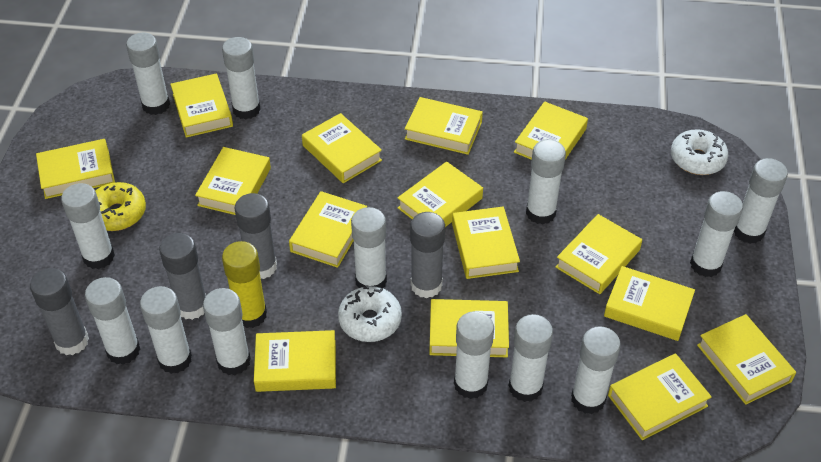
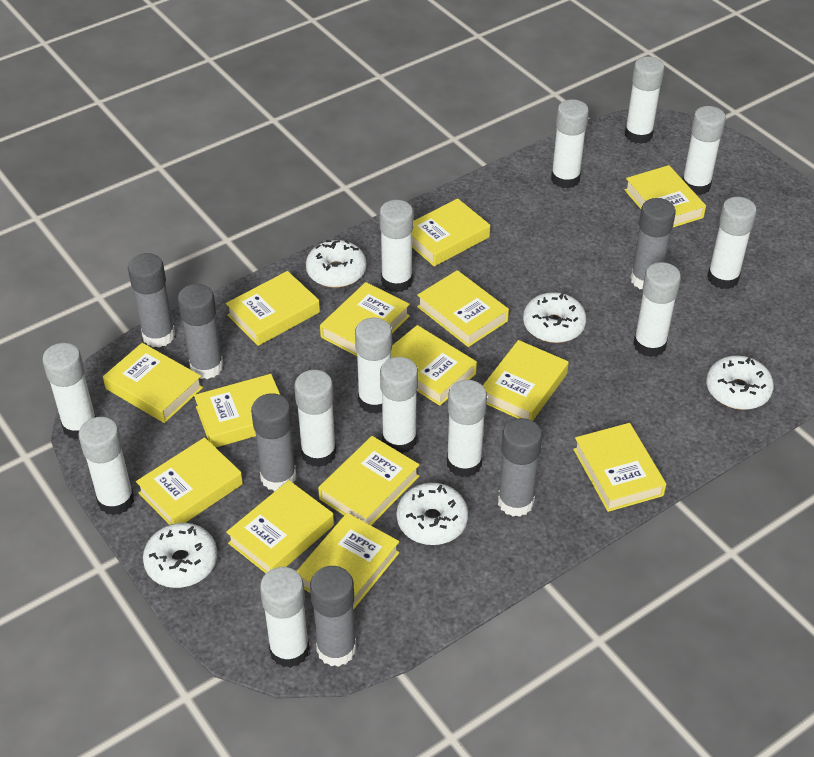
grey glue stick: 4 -> 6
white donut: 2 -> 5
yellow book: 15 -> 14
yellow donut: 1 -> 0
yellow glue stick: 1 -> 0

